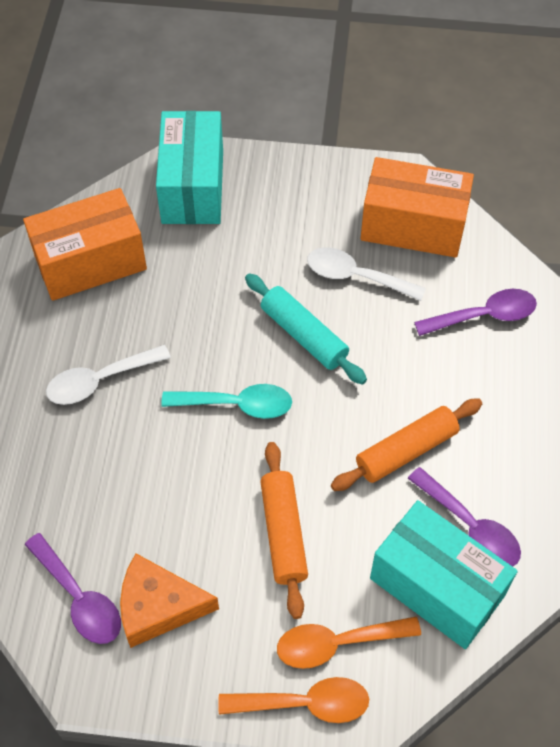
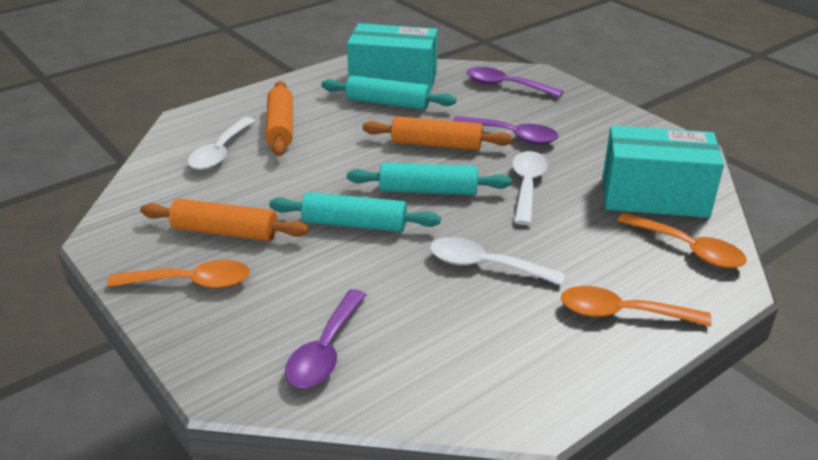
orange box: 2 -> 0
orange cheese: 1 -> 0
orange rolling pin: 2 -> 3
orange spoon: 2 -> 3
turquoise rolling pin: 1 -> 3
turquoise spoon: 1 -> 0
white spoon: 2 -> 3

